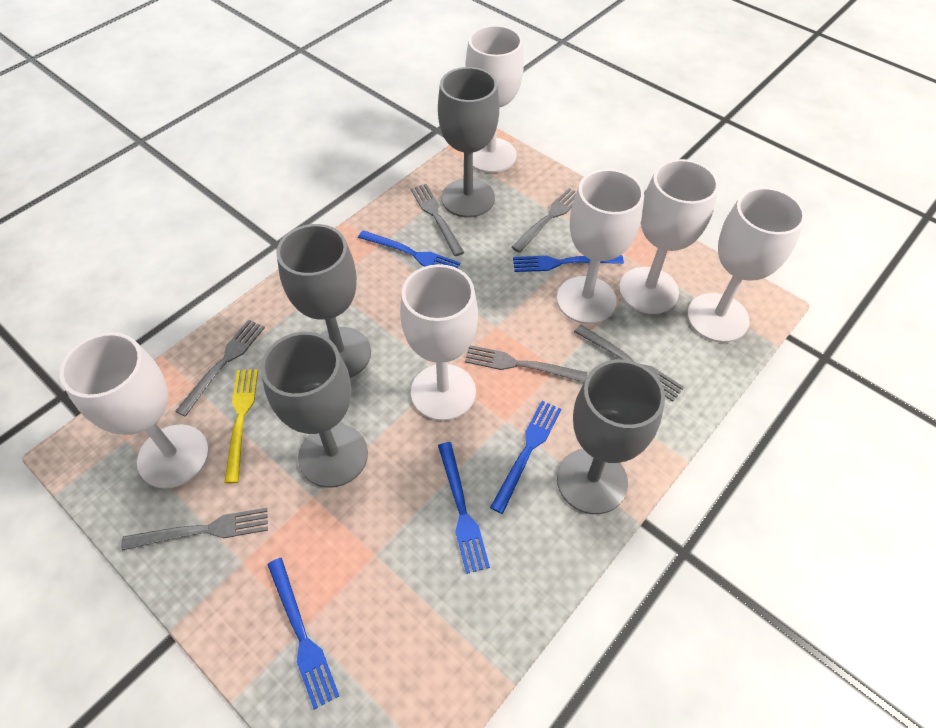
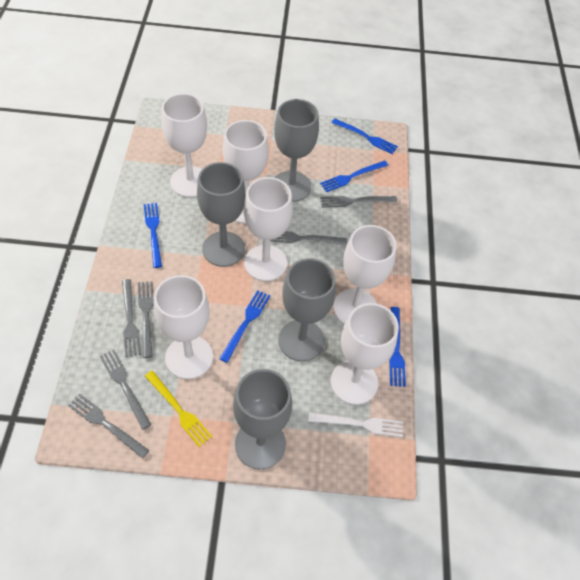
white fork: 0 -> 1

